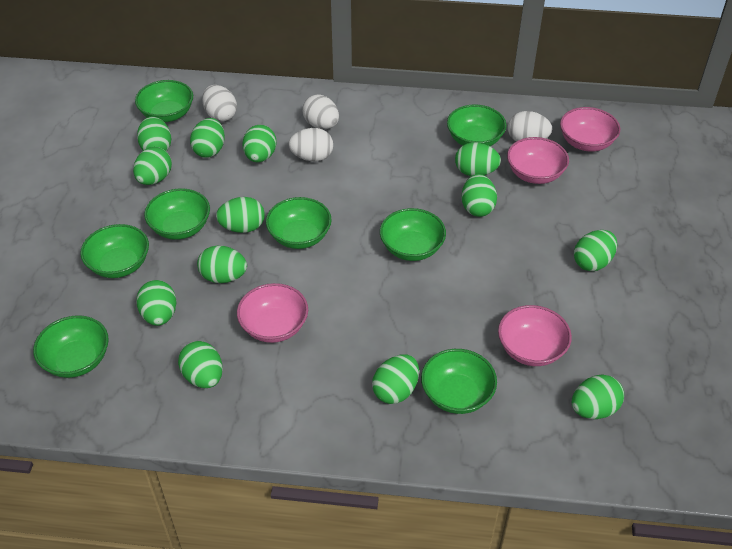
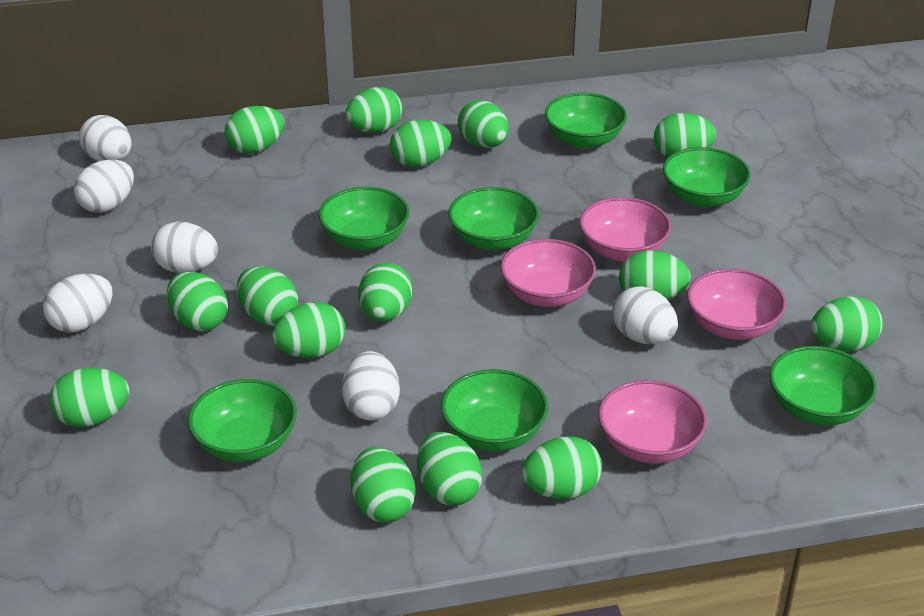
green bowl: 8 -> 7
green egg: 13 -> 15
white egg: 4 -> 6

